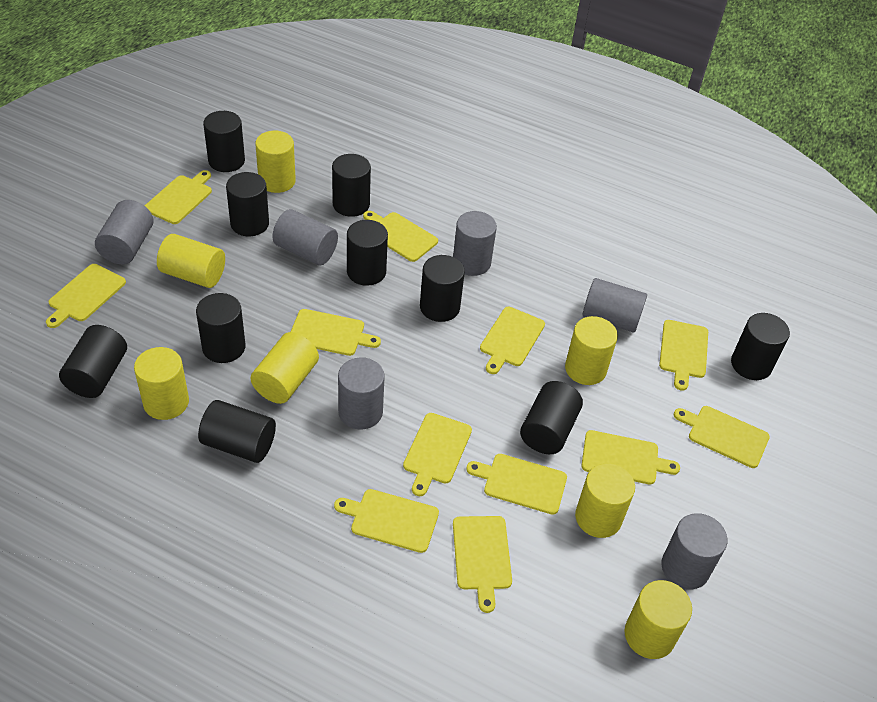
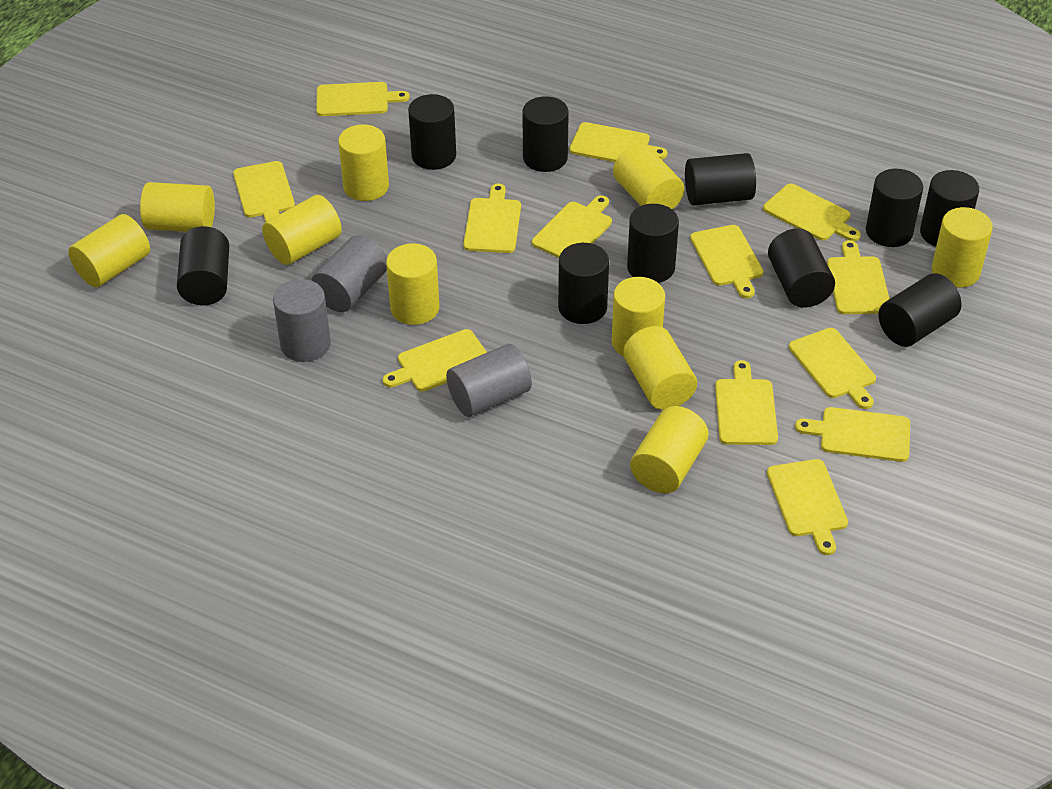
grey cylinder: 6 -> 3
yellow cutting board: 12 -> 13
yellow cylinder: 7 -> 10

